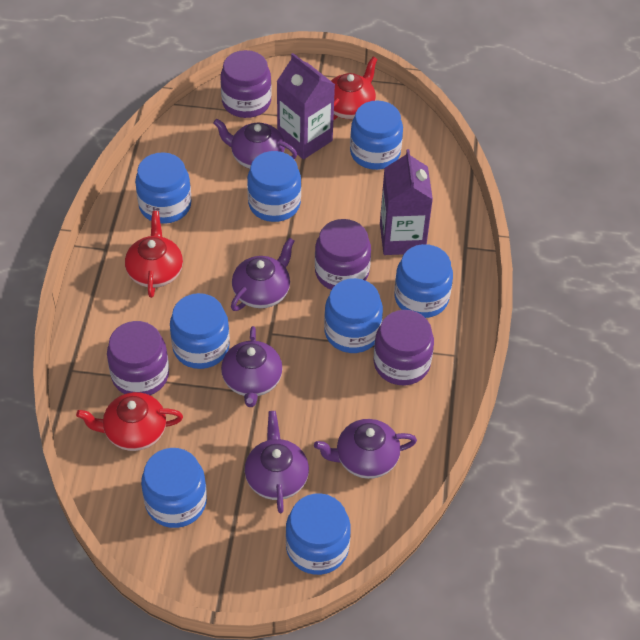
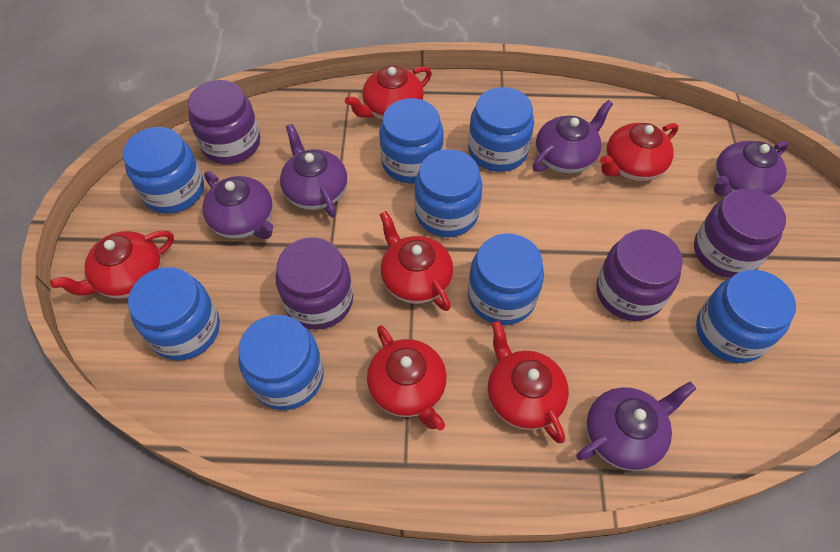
purple carton: 2 -> 0
red teapot: 3 -> 6

